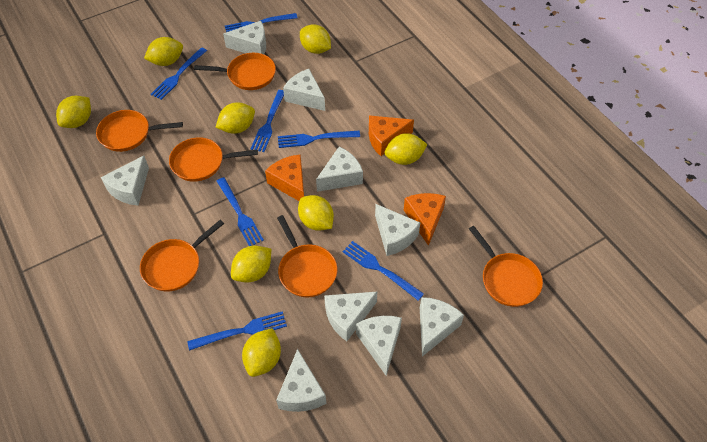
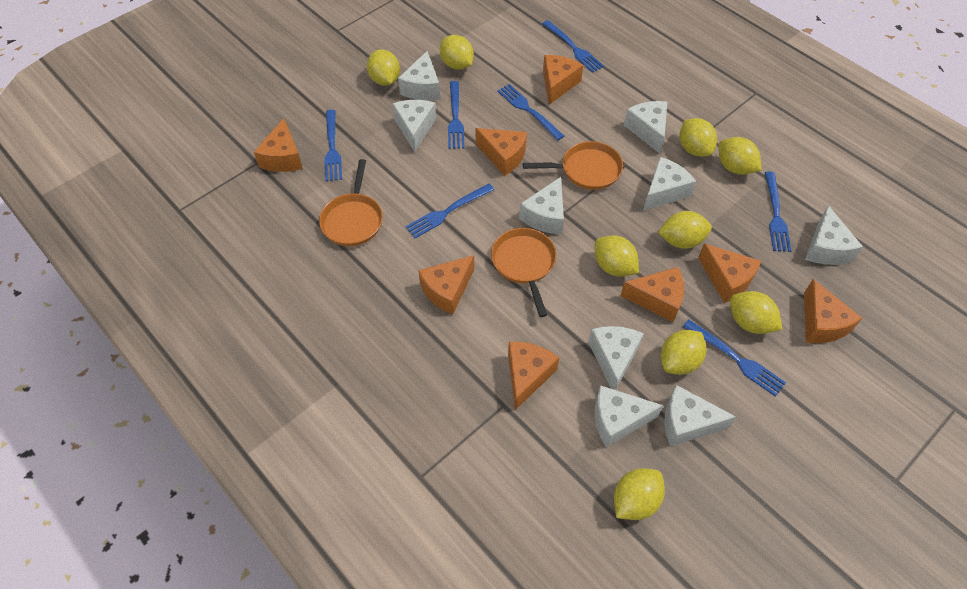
orange cheese: 3 -> 8
orange pan: 6 -> 3
yellow lemon: 8 -> 9

